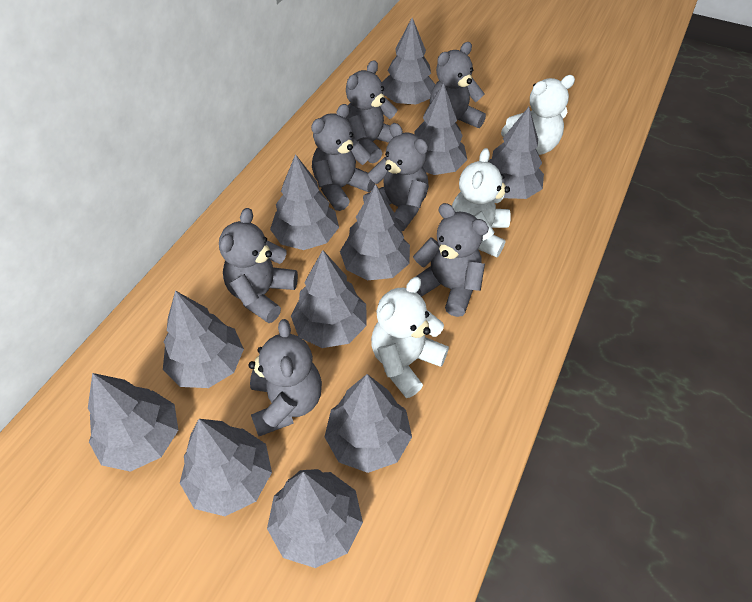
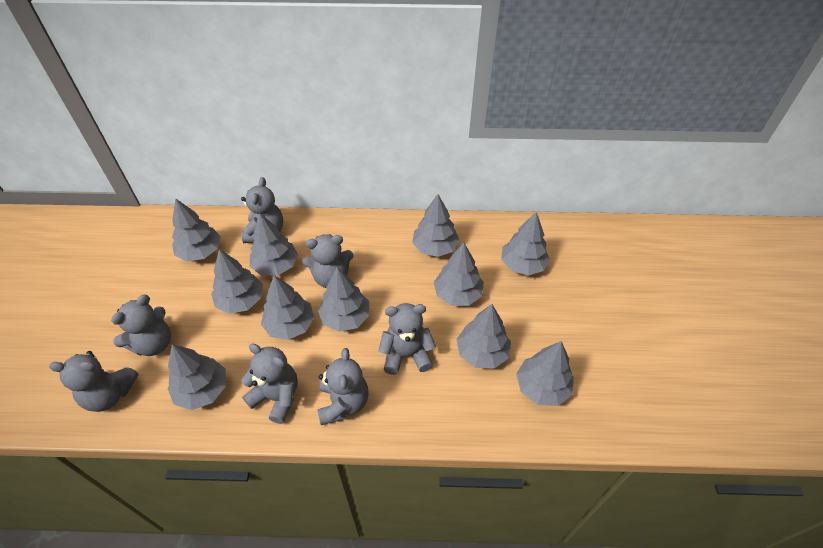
white teddy bear: 3 -> 0

